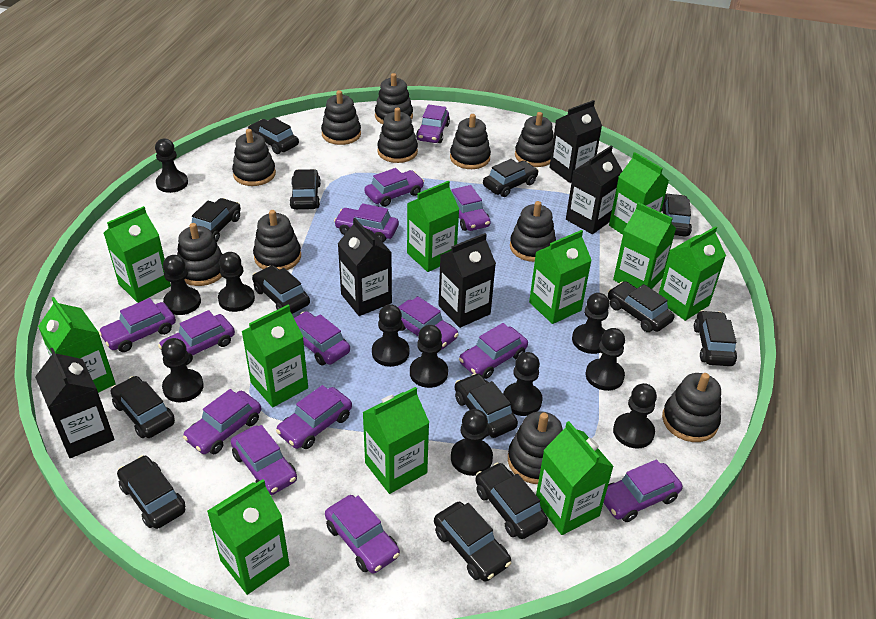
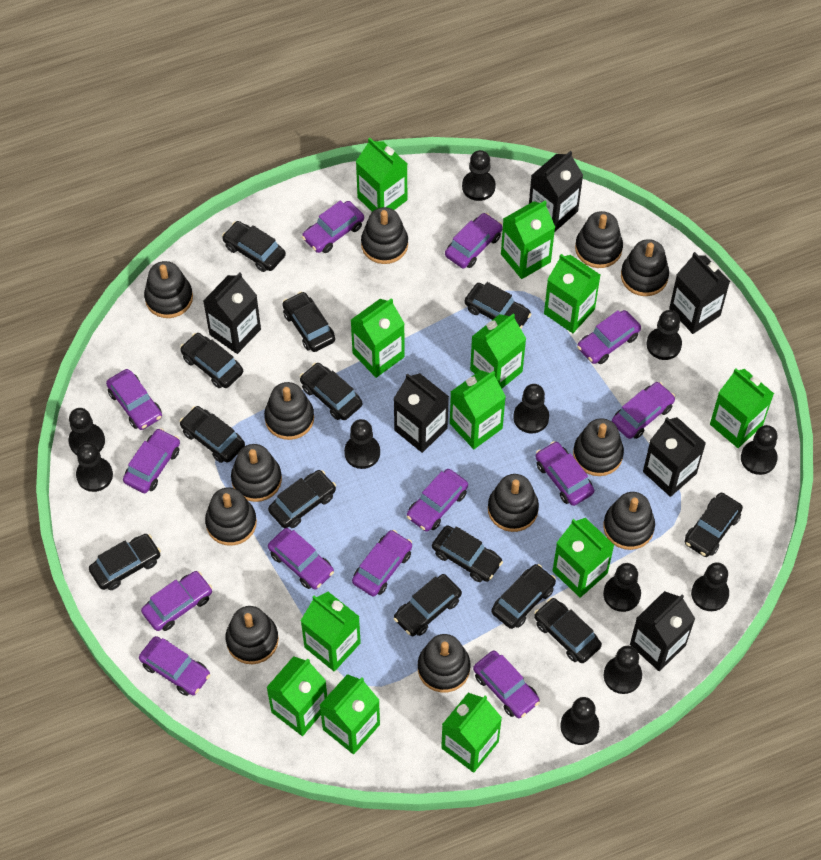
black carton: 5 -> 6
black stacking toy: 11 -> 12
green carton: 11 -> 12
purple car: 14 -> 13

